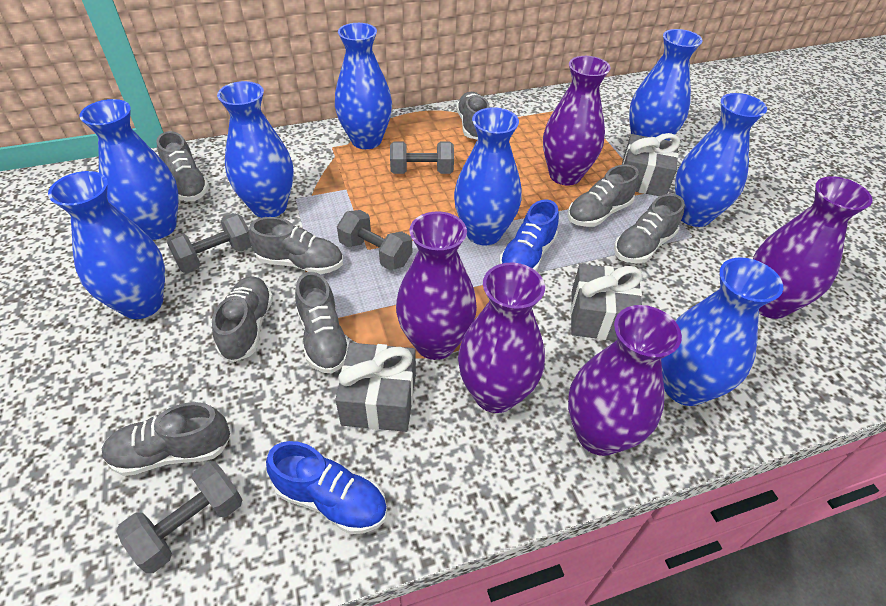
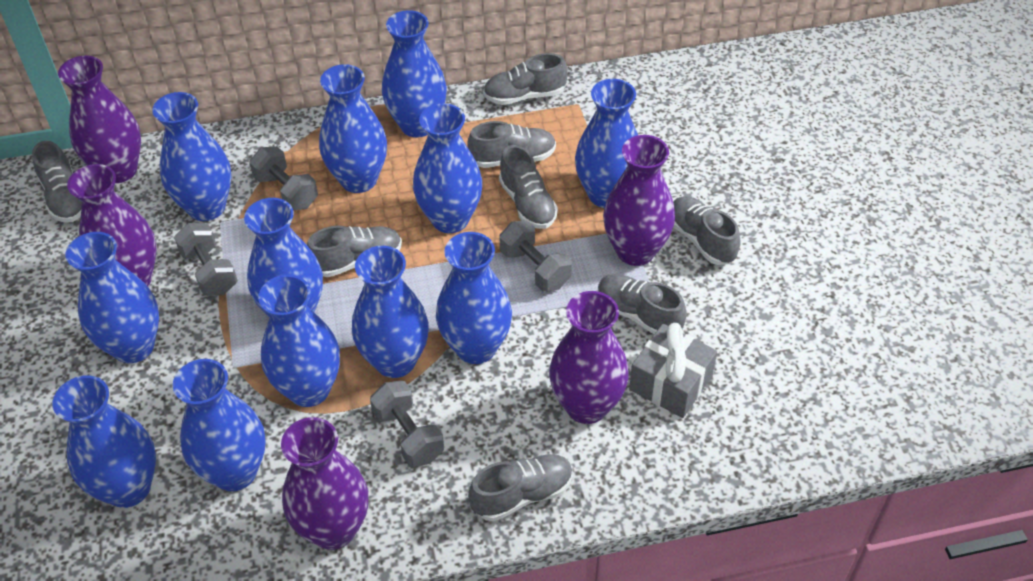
blue shoe: 2 -> 0
blue vase: 8 -> 12
grey gift: 3 -> 1

